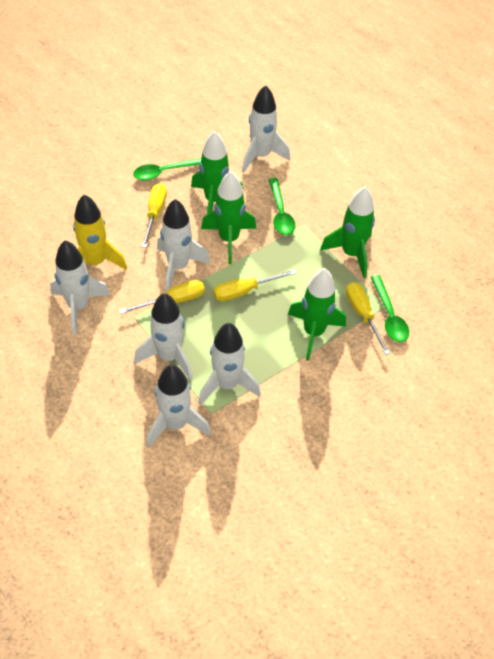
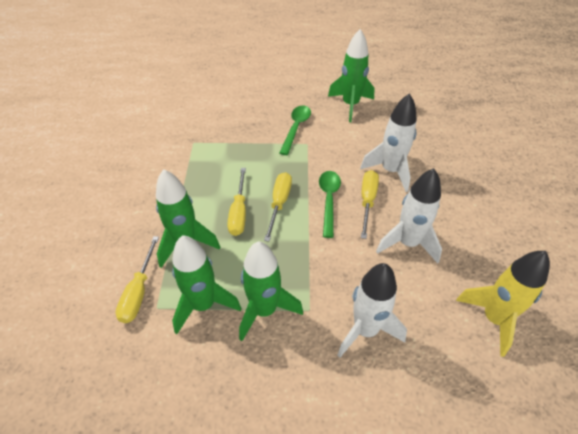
green spoon: 3 -> 2
white rocket: 6 -> 3

